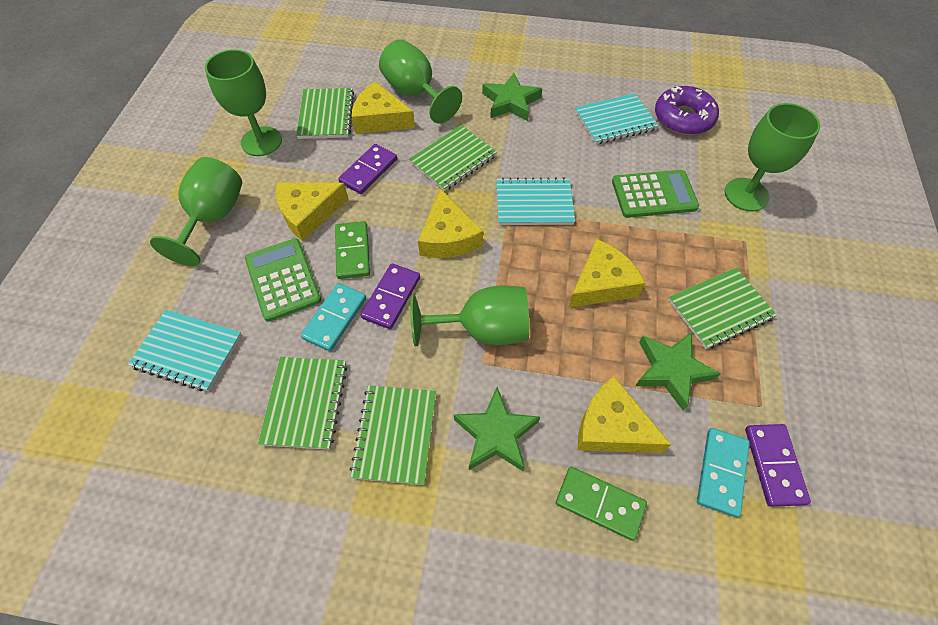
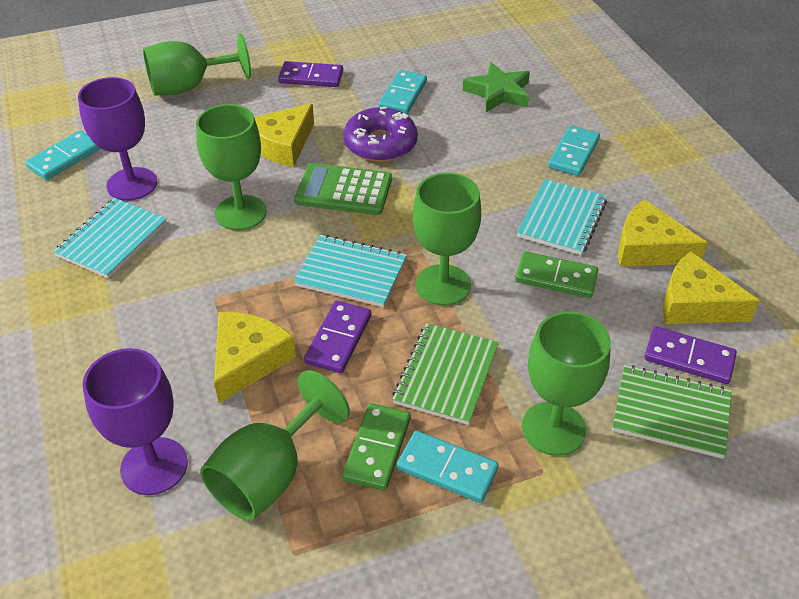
green calculator: 2 -> 1
green notebook: 5 -> 2
green star: 3 -> 1
purple goblet: 0 -> 2
turquoise domino: 2 -> 4
yellow cheese: 5 -> 4

